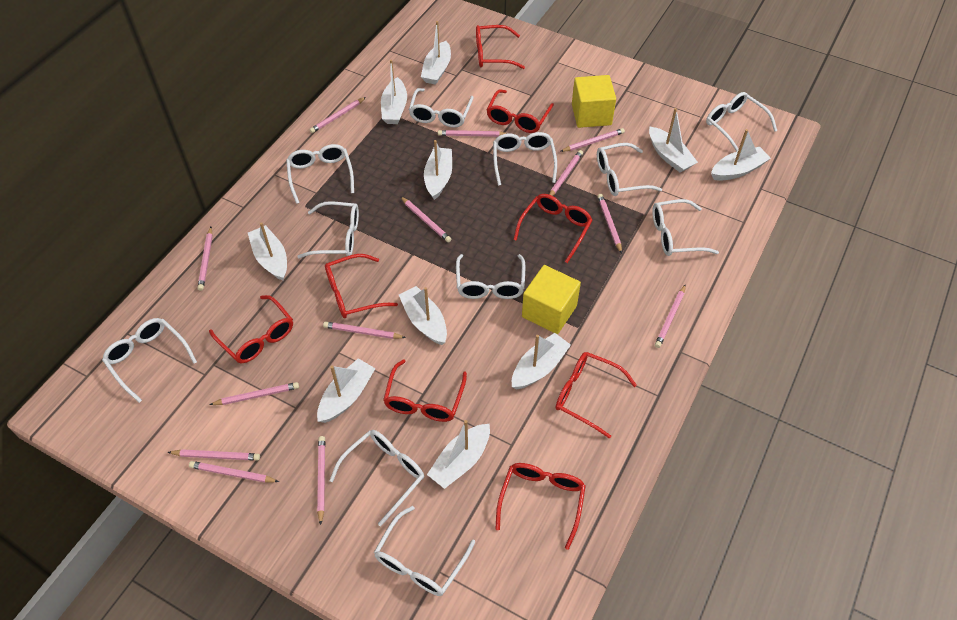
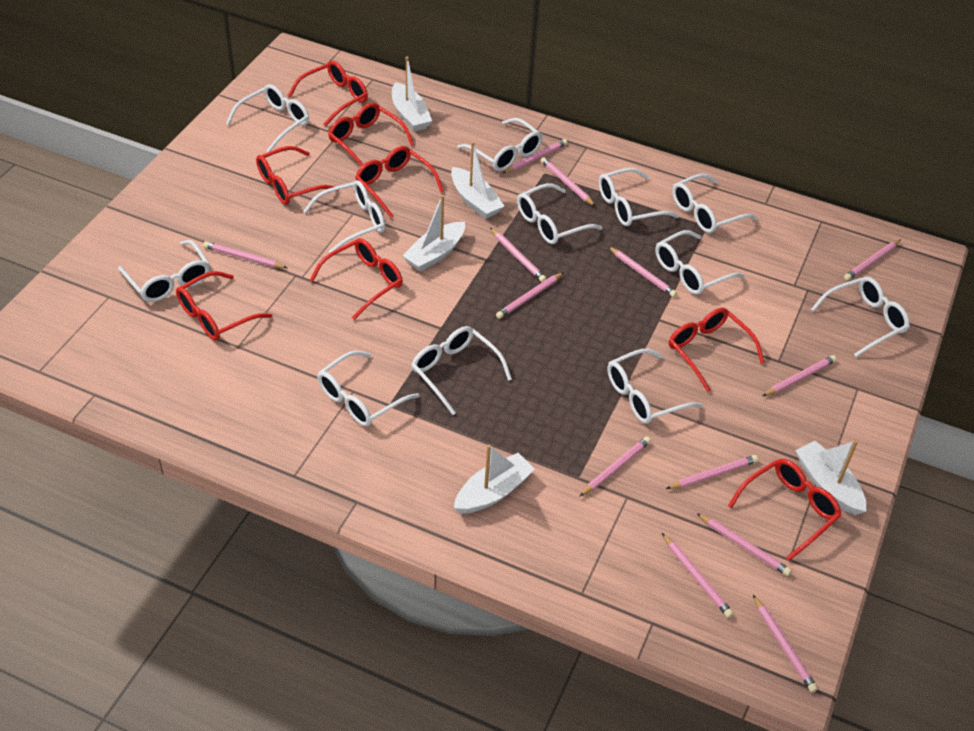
white boat: 10 -> 5
white glasses: 11 -> 12
yellow cube: 2 -> 0

